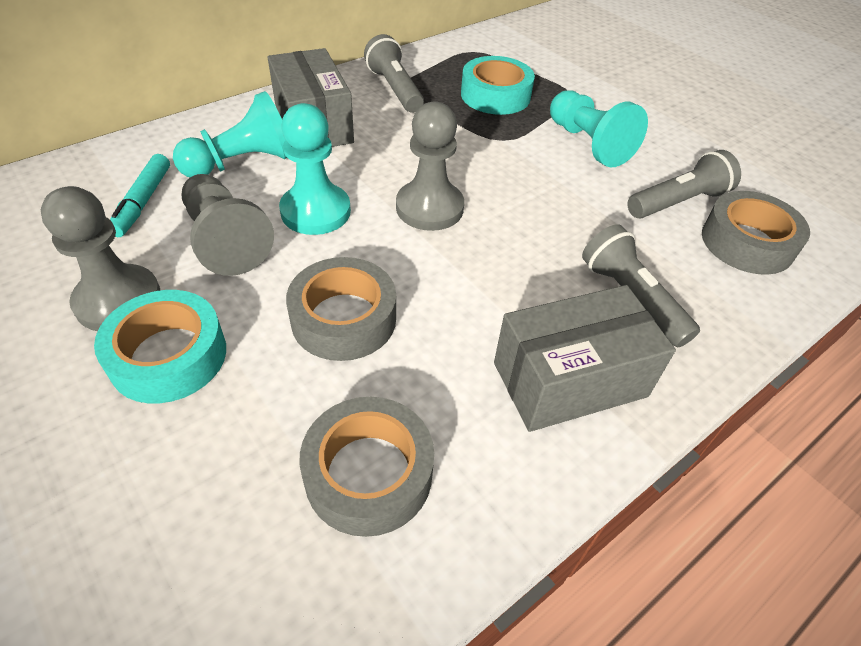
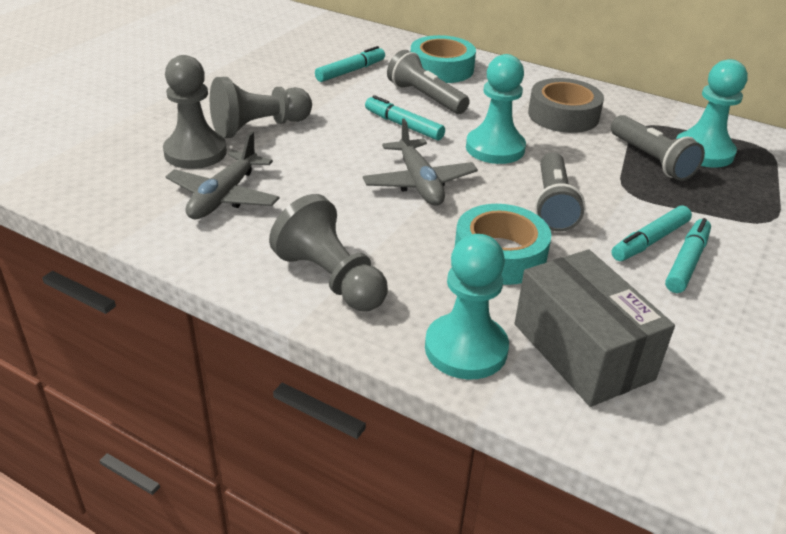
grey box: 2 -> 1
grey plane: 0 -> 2
grey tape: 3 -> 1
turquoise marker: 1 -> 4

